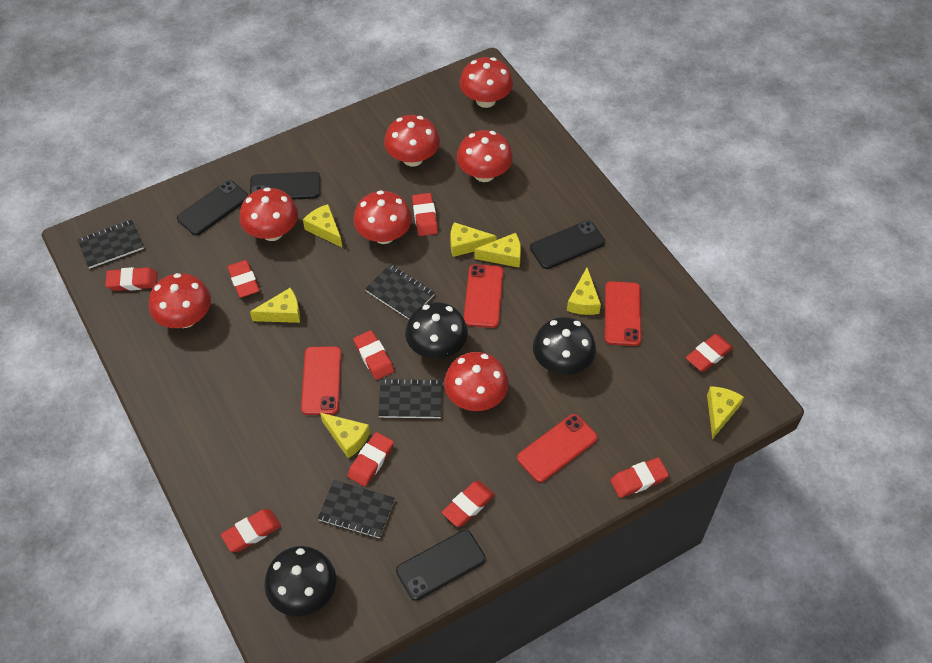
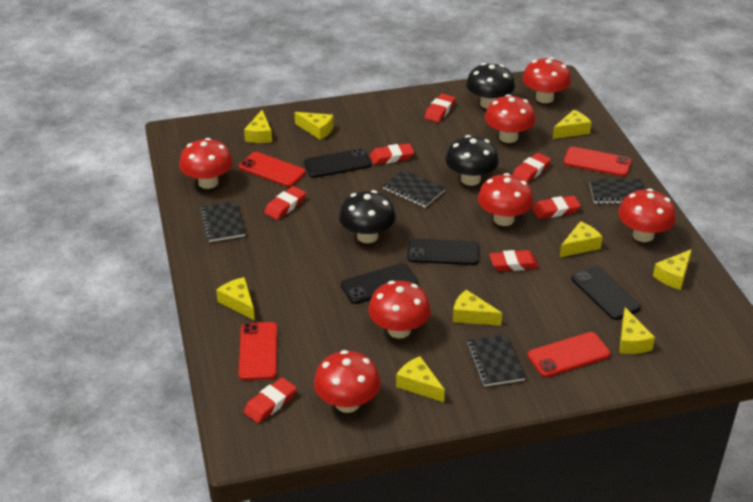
red eraser: 9 -> 7
yellow cheese: 7 -> 9

